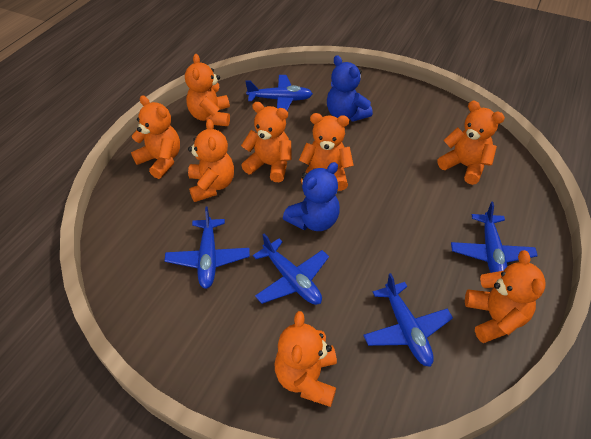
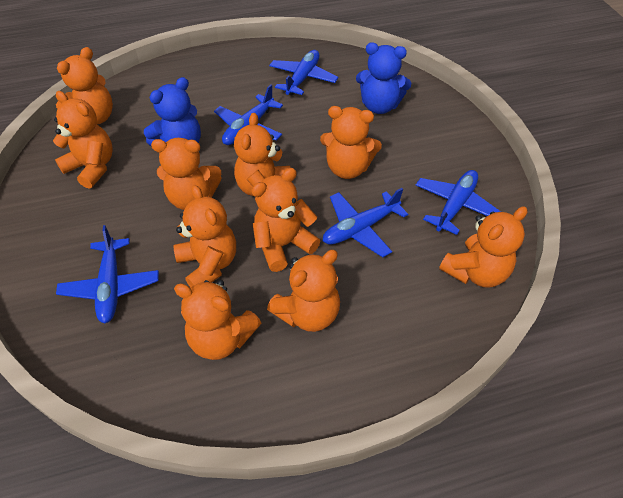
orange teddy bear: 8 -> 10

